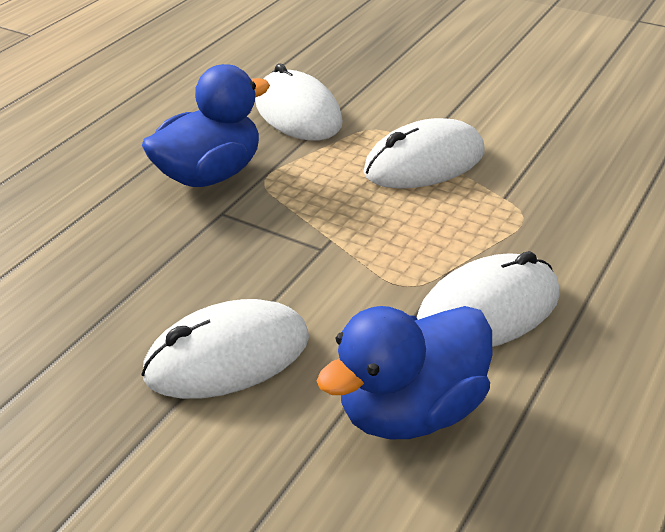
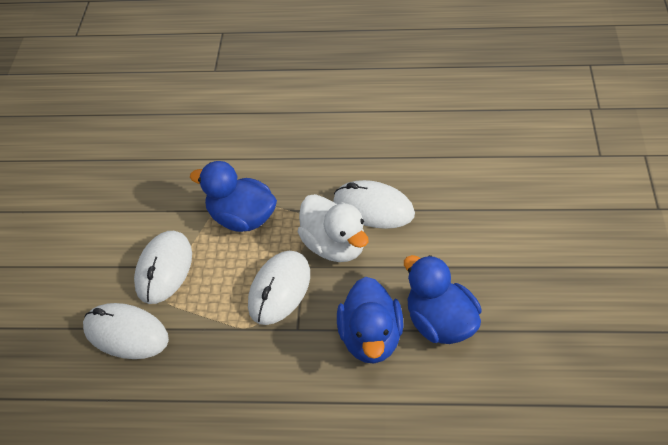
blue duck: 2 -> 3
white duck: 0 -> 1

